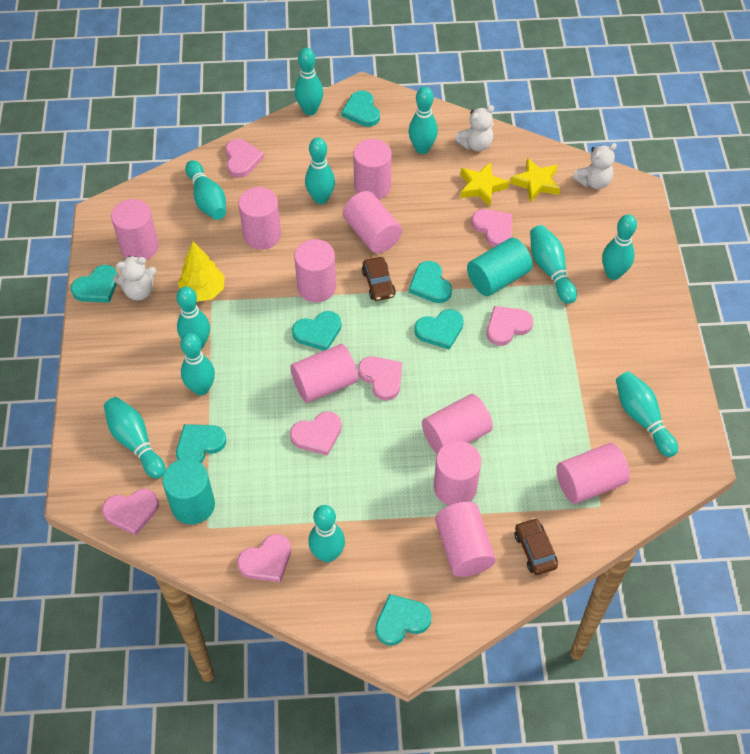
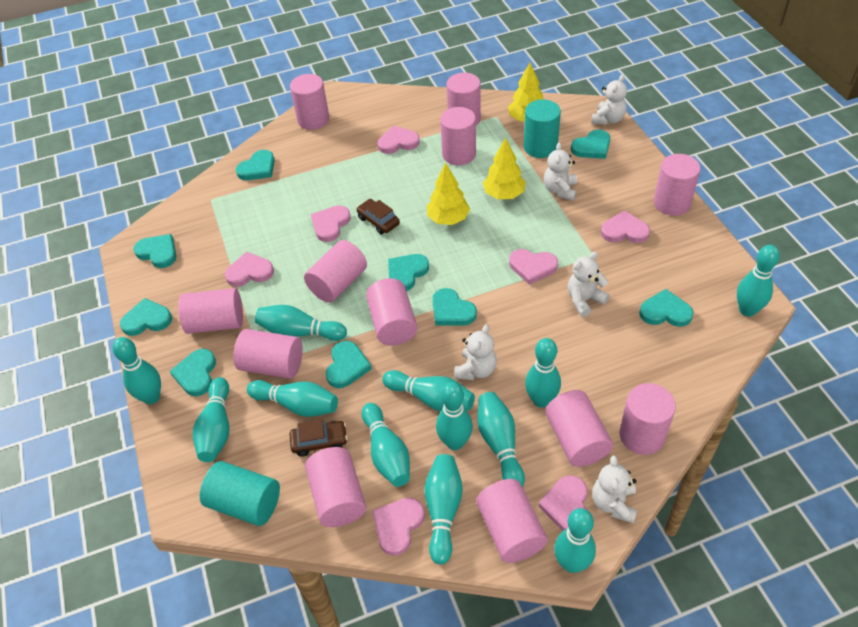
pink cylinder: 10 -> 12
turquoise bowling pin: 11 -> 12
turquoise heart: 7 -> 9
white teddy bear: 3 -> 5
yellow star: 2 -> 0
yellow tree: 1 -> 3

